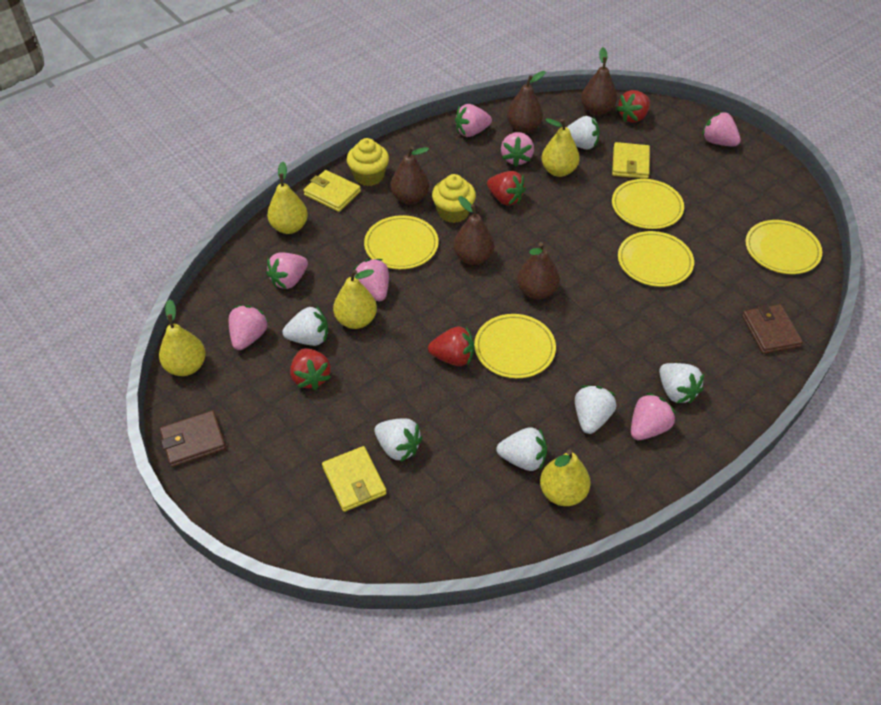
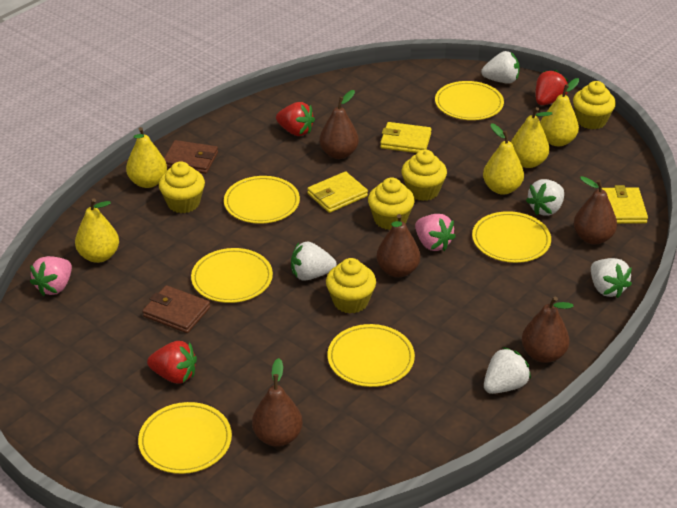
pink strawberry: 7 -> 2
red strawberry: 4 -> 3
white strawberry: 6 -> 5
yellow cupcake: 2 -> 5
yellow plate: 5 -> 6

